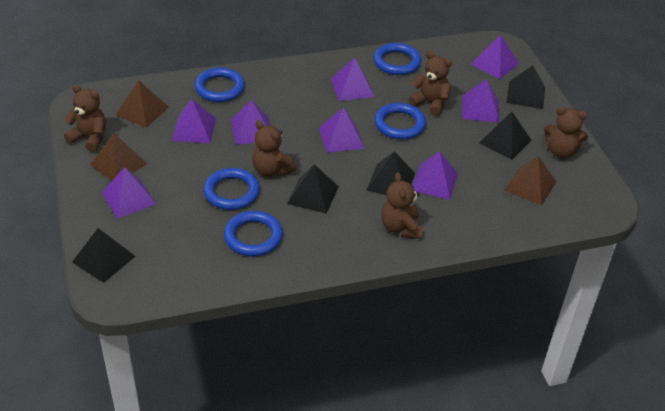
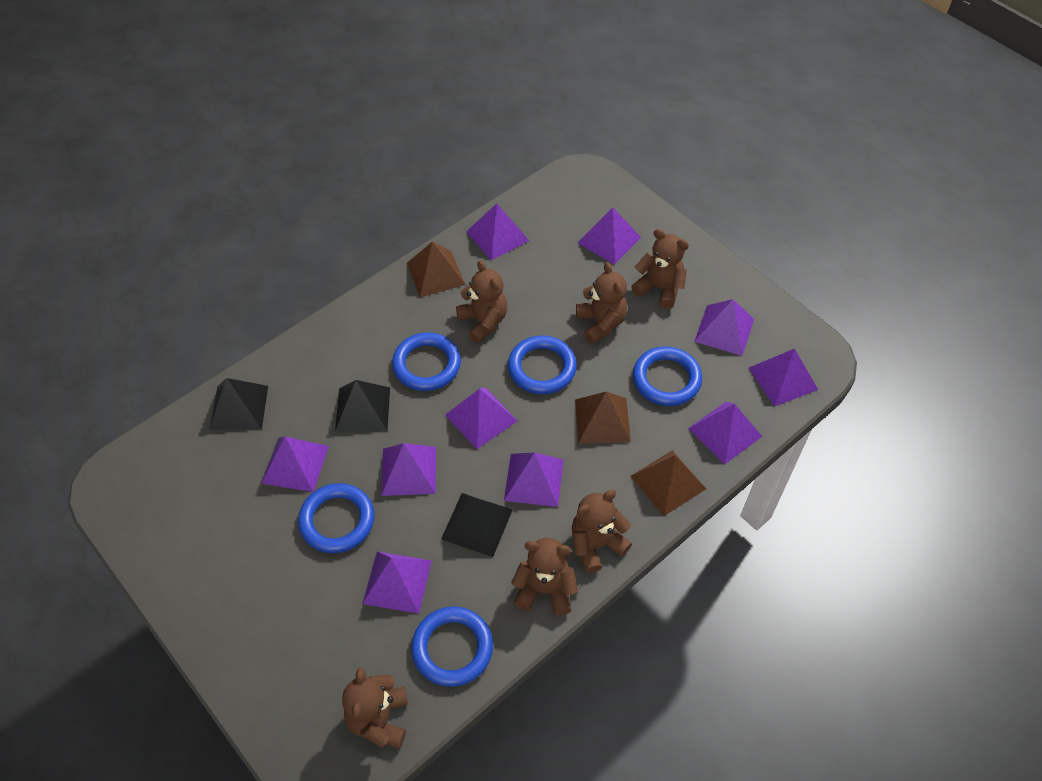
black pyramid: 5 -> 3
brown teddy bear: 5 -> 6
purple pyramid: 8 -> 10

